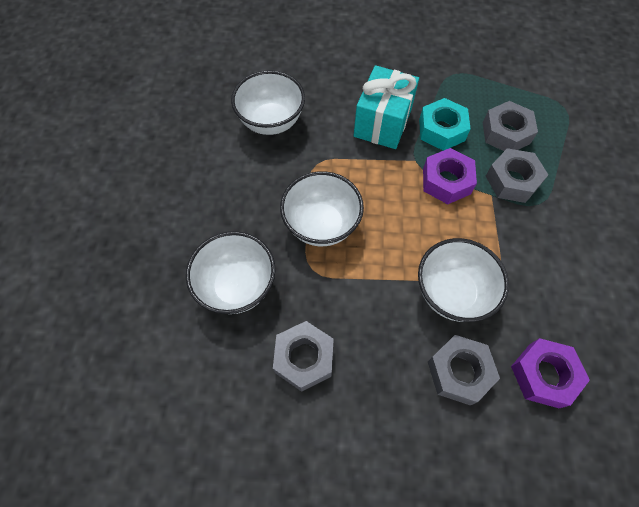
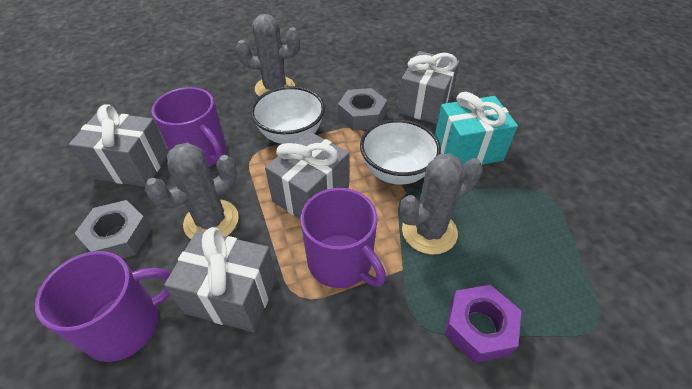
grey cactus: 0 -> 3
grey gift: 0 -> 4
grey nut: 4 -> 2
purple mug: 0 -> 3
purple nut: 2 -> 1
turquoise nut: 1 -> 0
white bowl: 4 -> 2

